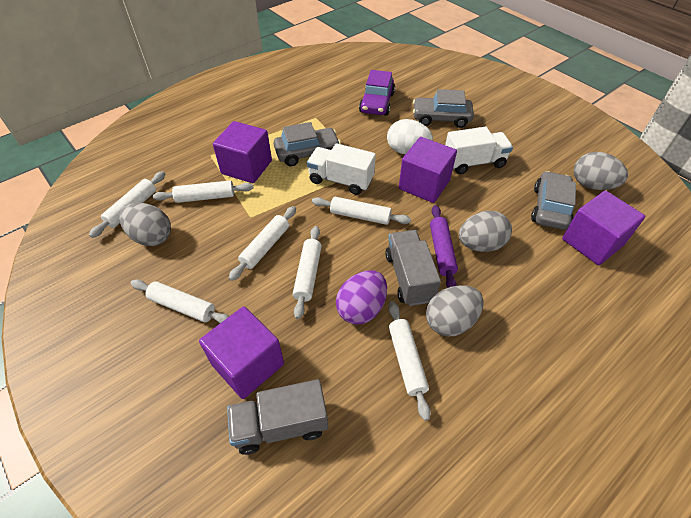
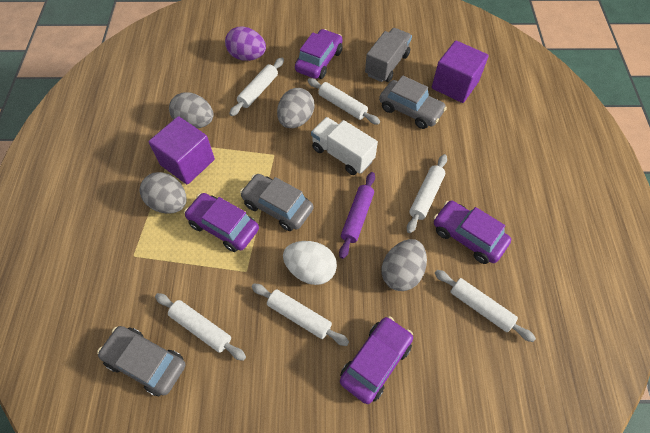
grey truck: 2 -> 1
purple car: 1 -> 4
purple cube: 4 -> 2
white rolling pin: 7 -> 6
white truck: 2 -> 1

